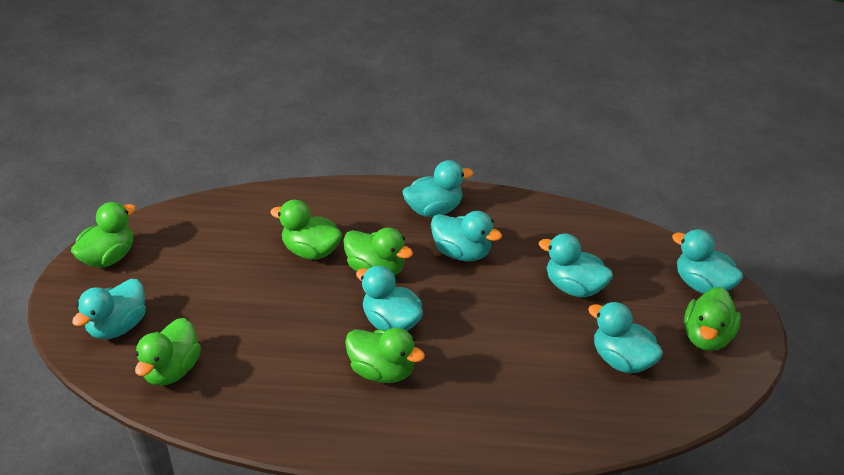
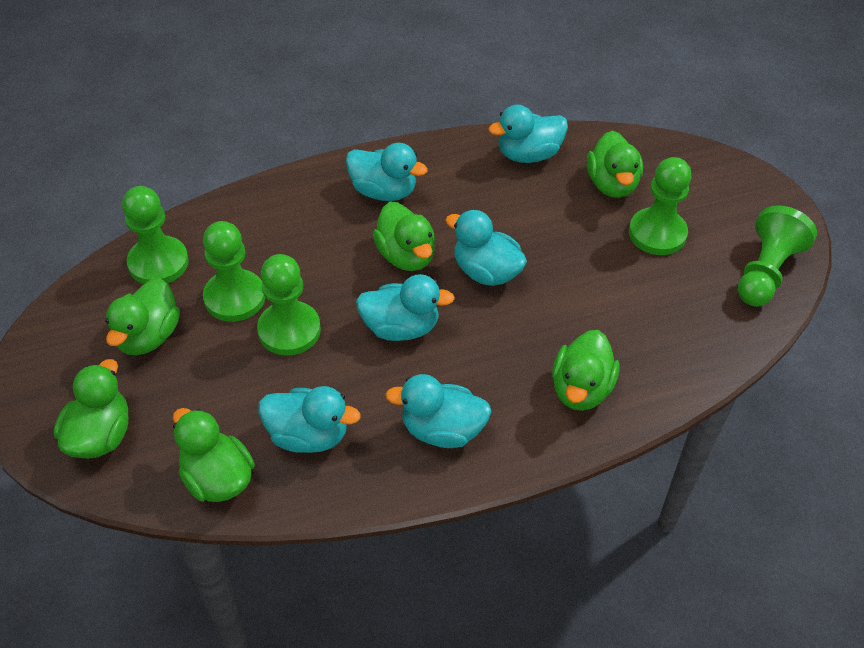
green pawn: 0 -> 5
turquoise duck: 7 -> 6

